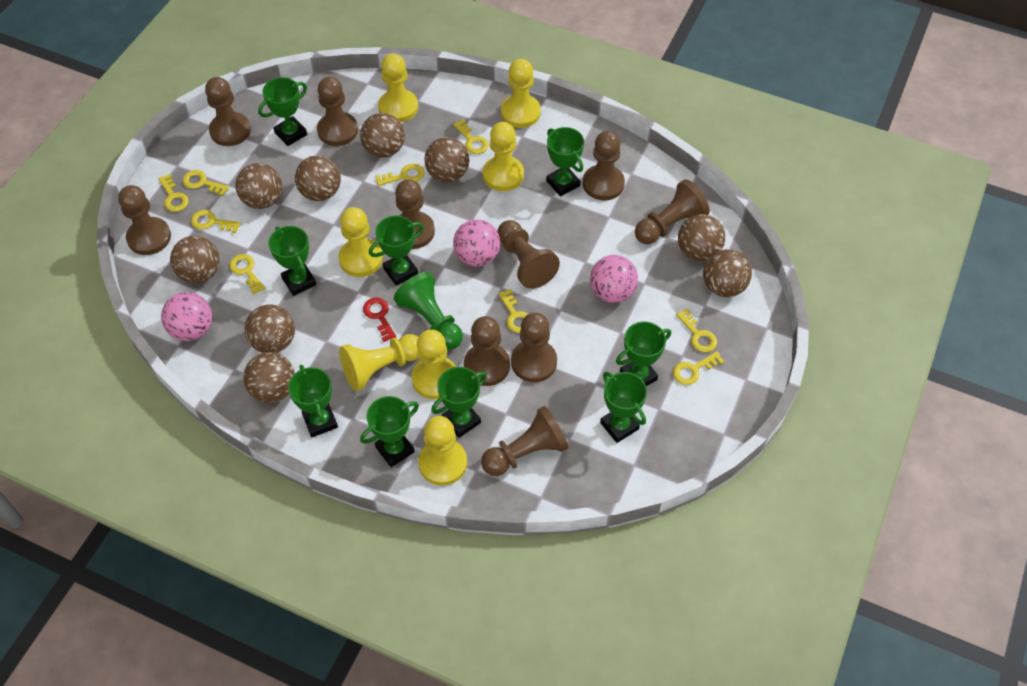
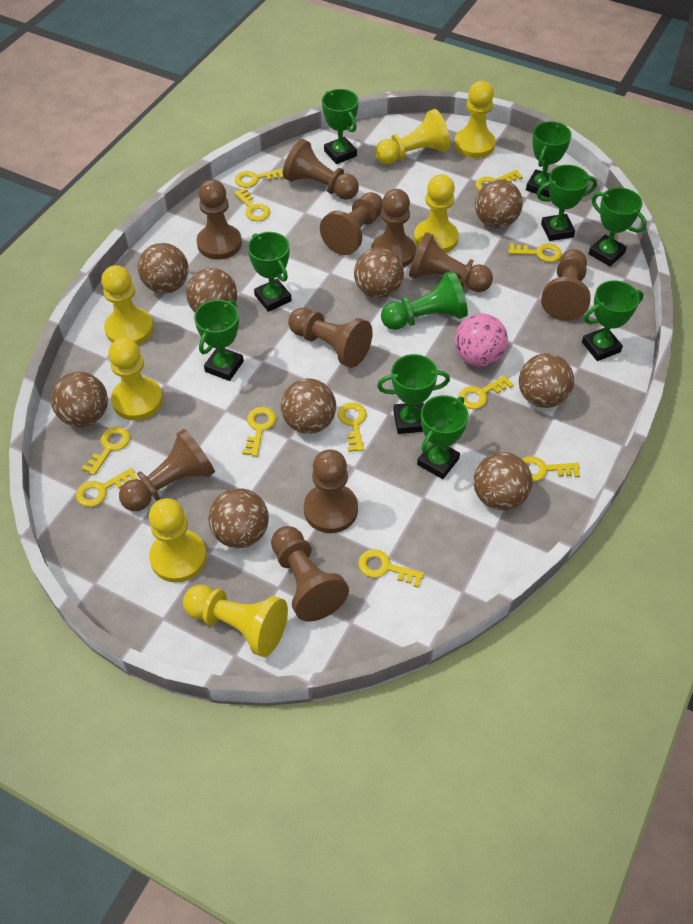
pink ball: 3 -> 1
red key: 1 -> 0
yellow key: 9 -> 11

